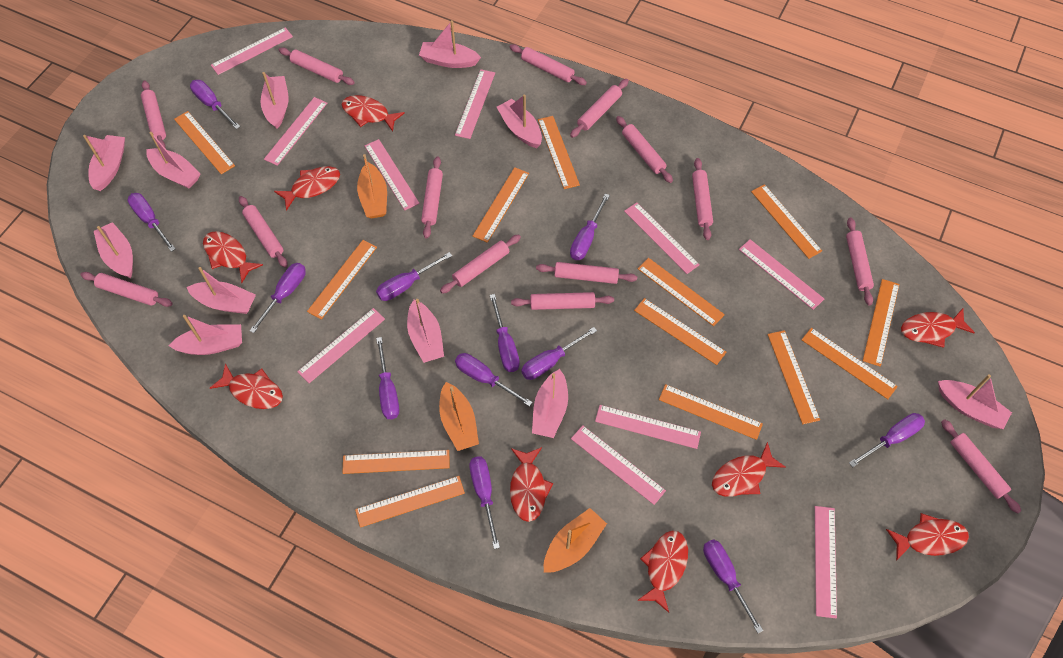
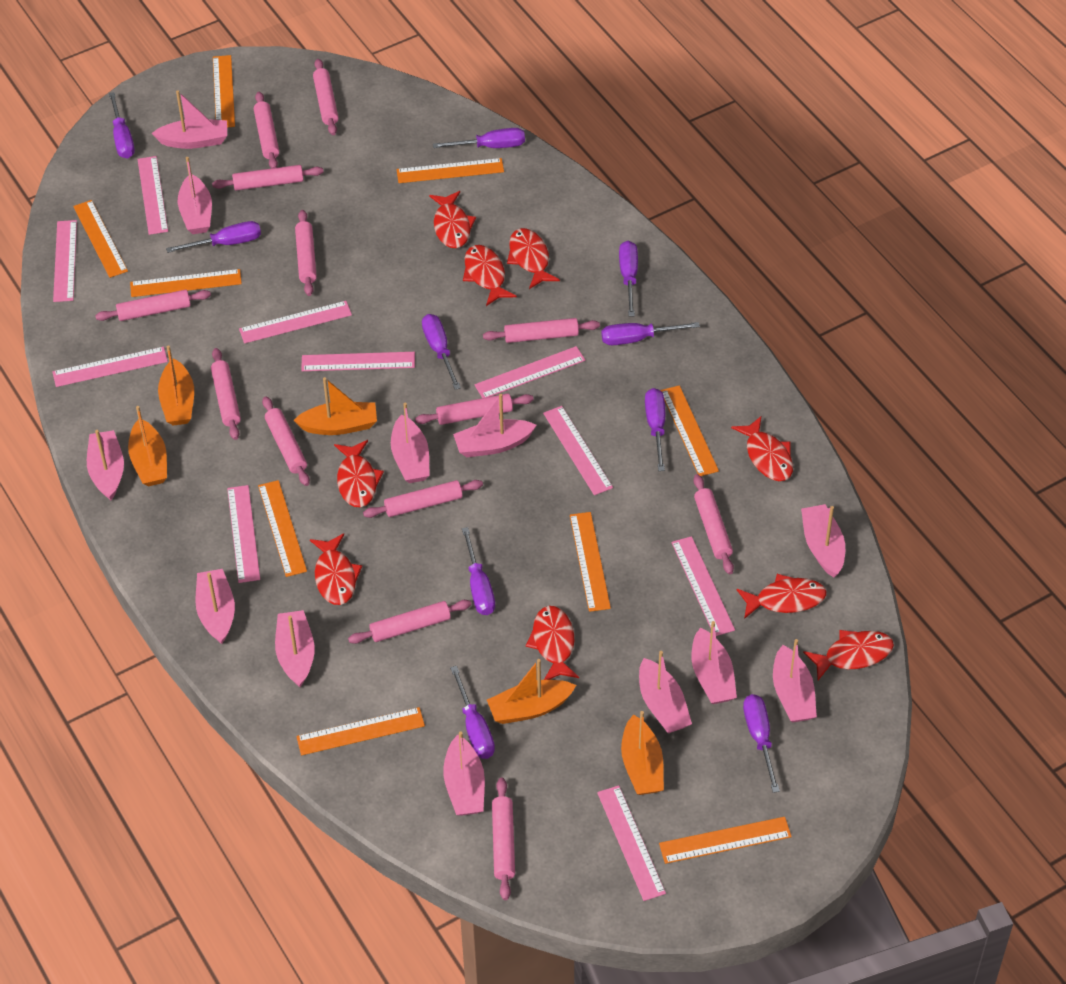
orange boat: 3 -> 5
orange ruler: 13 -> 9
pink boat: 11 -> 12
pink rolling pin: 14 -> 13
purple screwdriver: 12 -> 10

